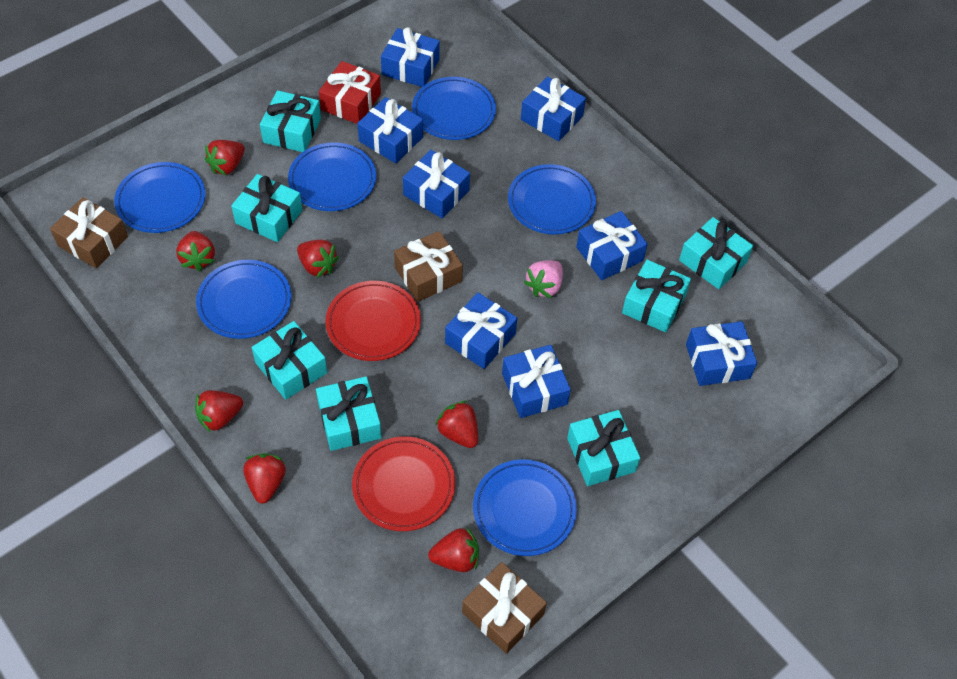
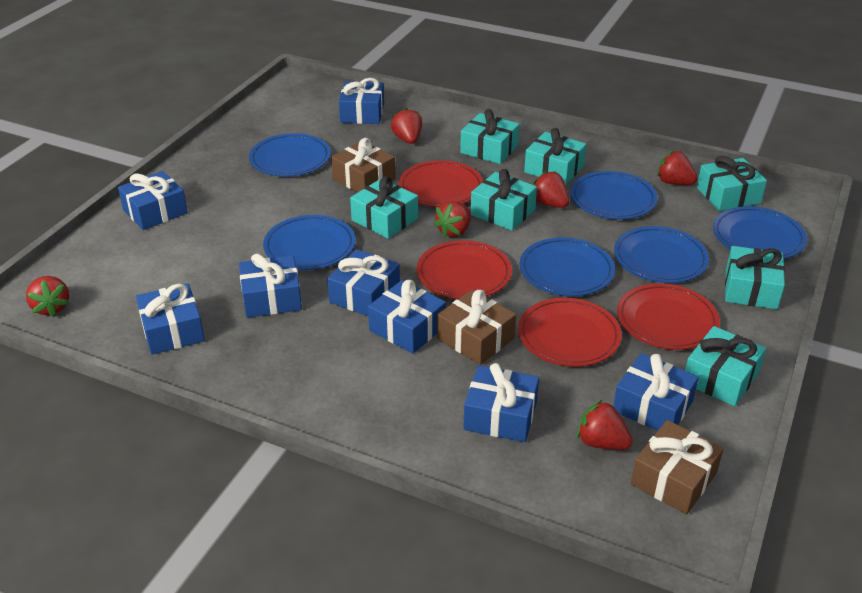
pink strawberry: 1 -> 0
red gift: 1 -> 0
red plate: 2 -> 4
red strawberry: 7 -> 6

